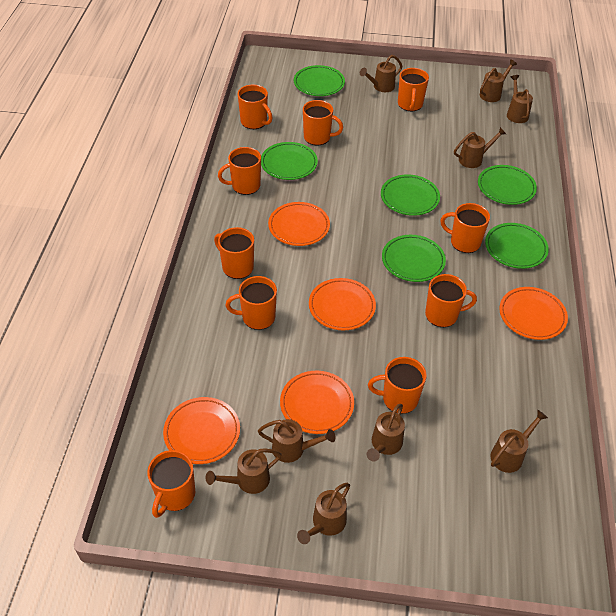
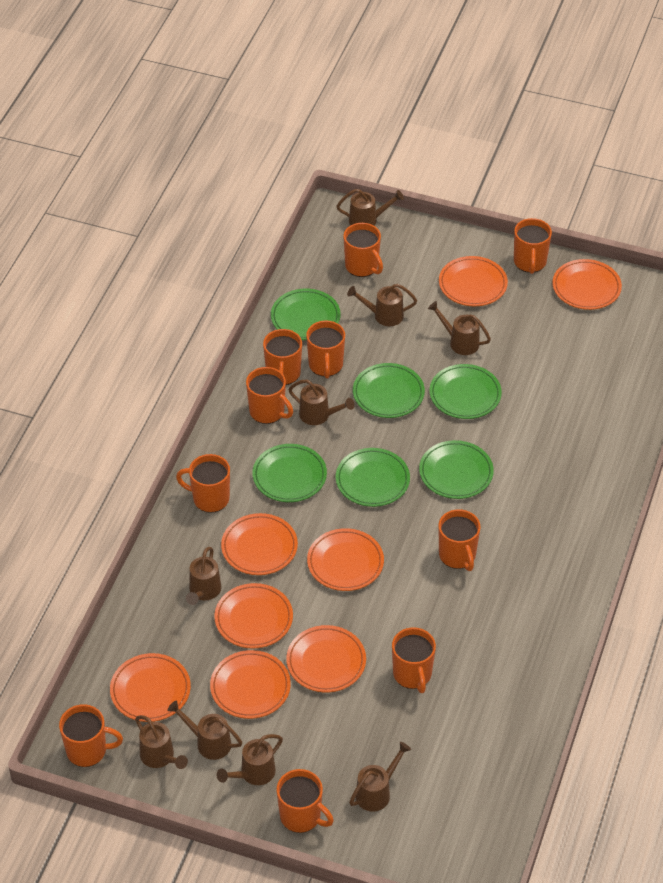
orange plate: 5 -> 8

